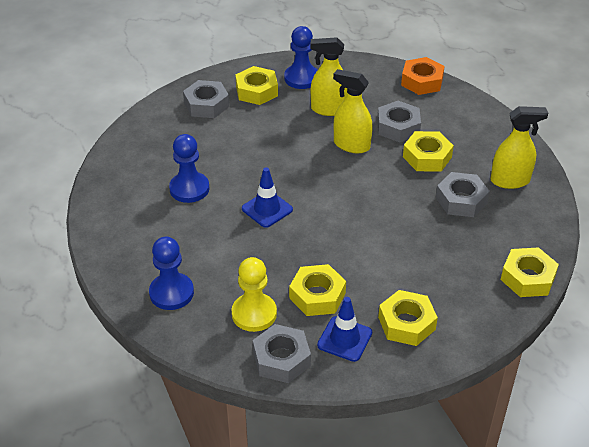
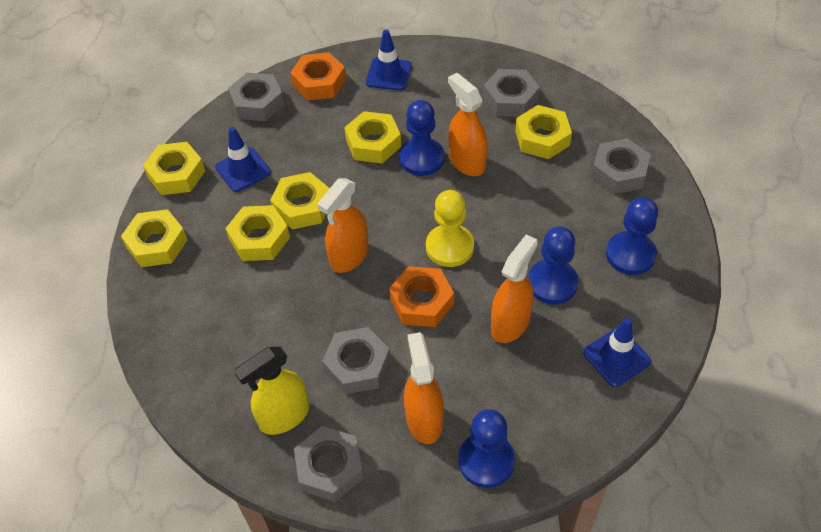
blue pawn: 3 -> 4
blue traffic cone: 2 -> 3
grey nut: 4 -> 5
orange nut: 1 -> 2
orange spray bottle: 0 -> 4
yellow nut: 5 -> 6
yellow spray bottle: 3 -> 1

